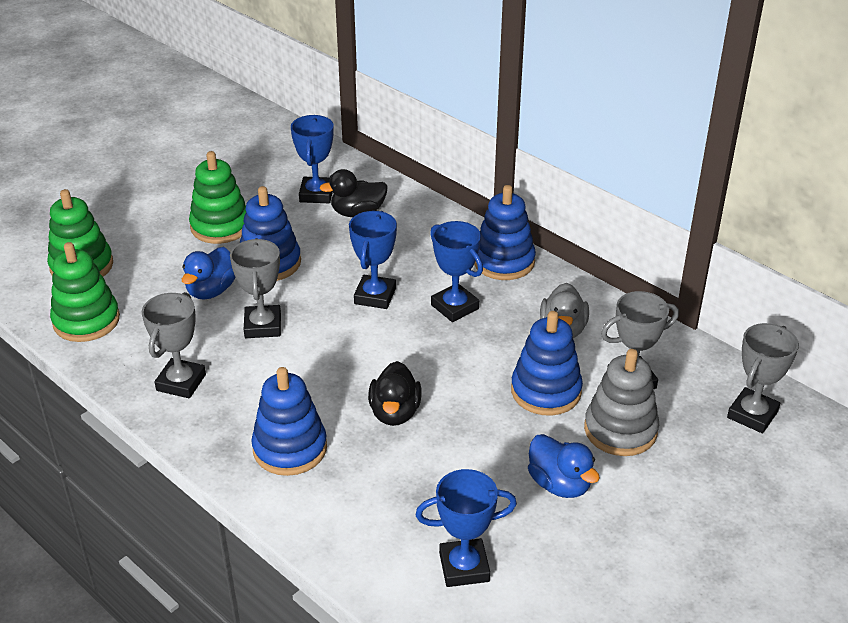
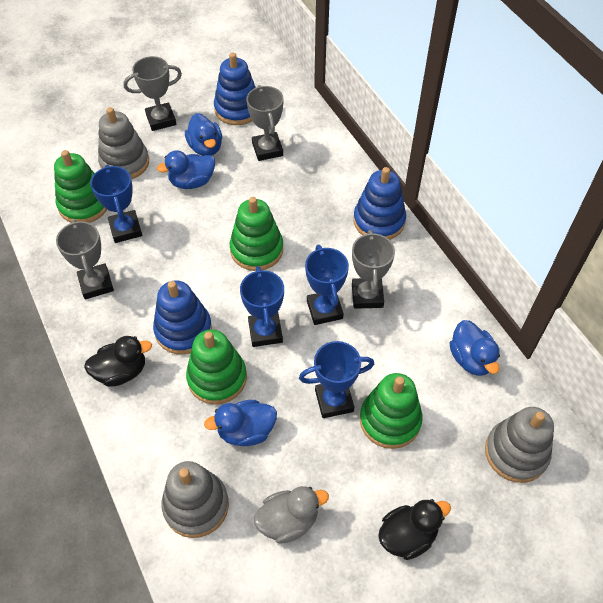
blue duck: 2 -> 4
blue stacking toy: 4 -> 3
green stacking toy: 3 -> 4
grey stacking toy: 1 -> 3

